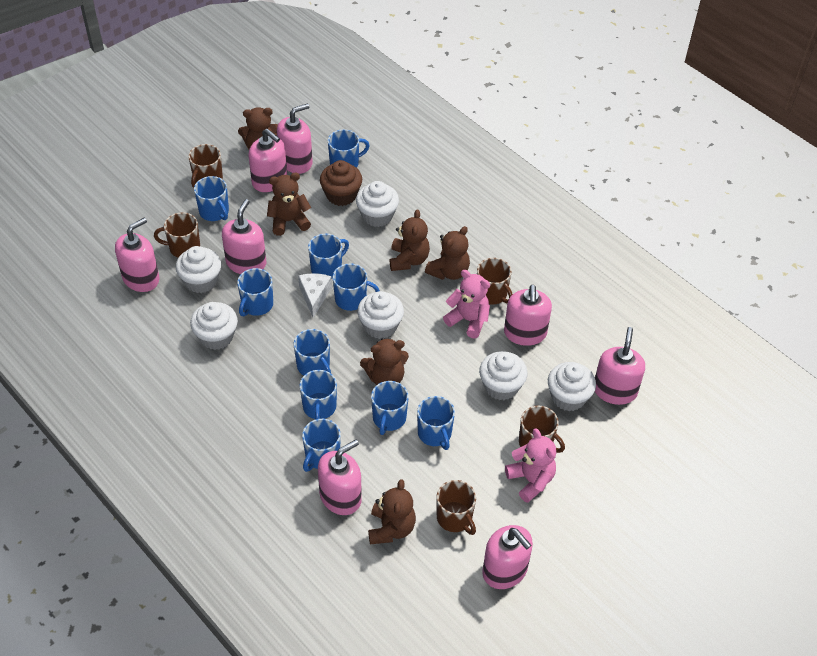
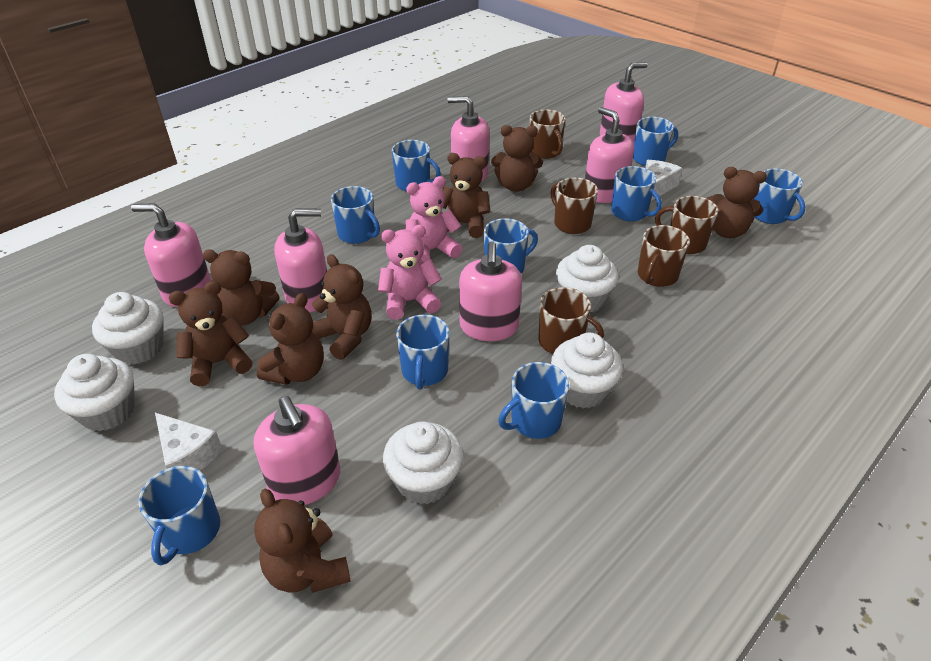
blue mug: 10 -> 9
brown cupcake: 1 -> 0
brown teddy bear: 6 -> 8
pink soap dispenser: 8 -> 7
white cheese: 1 -> 2
white cupcake: 6 -> 5

